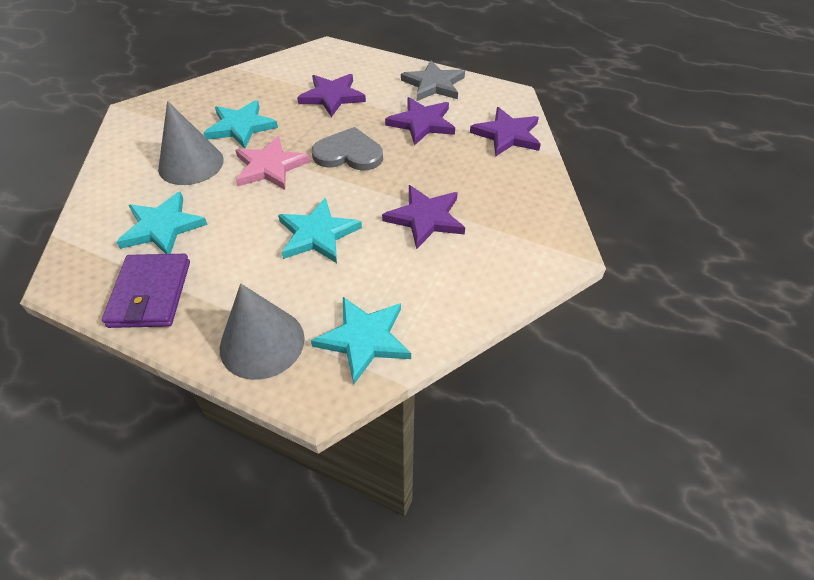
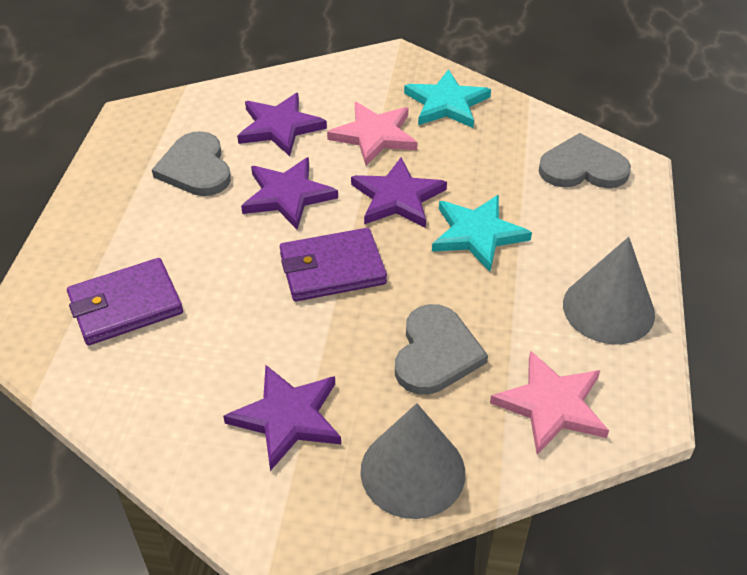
grey heart: 1 -> 3
grey star: 1 -> 0
pink star: 1 -> 2
purple wallet: 1 -> 2
turquoise star: 4 -> 2

